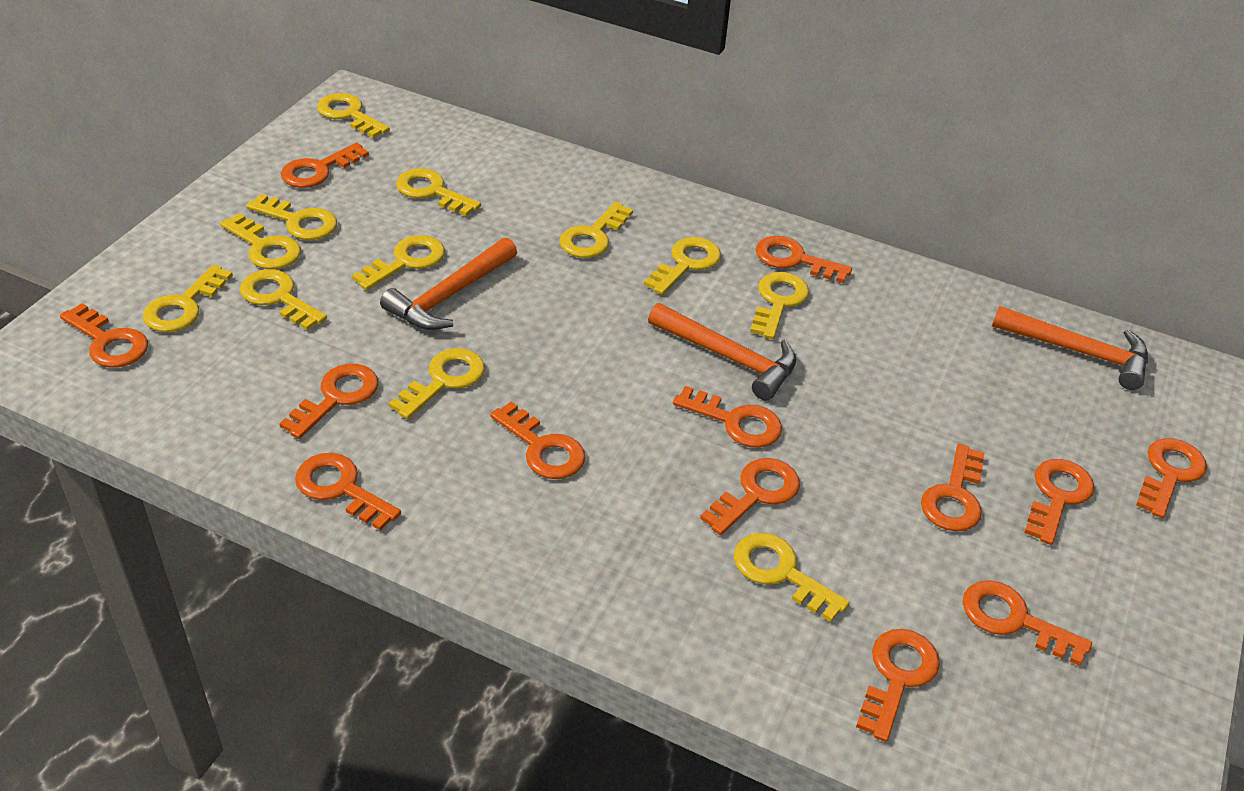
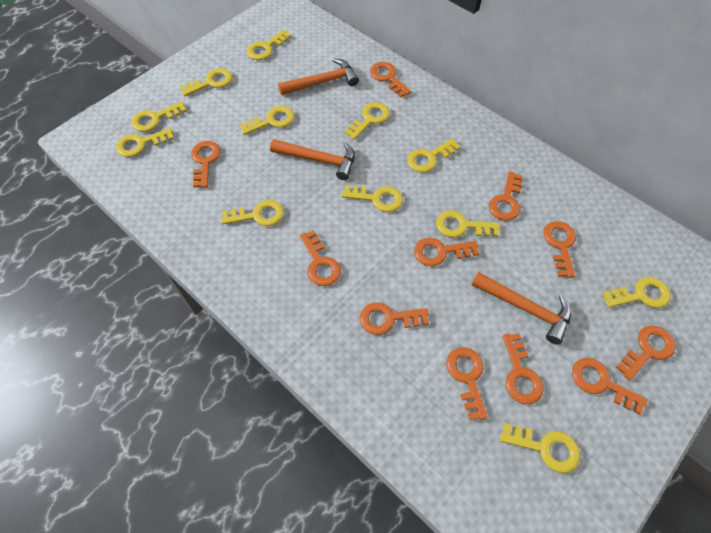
orange key: 13 -> 11

